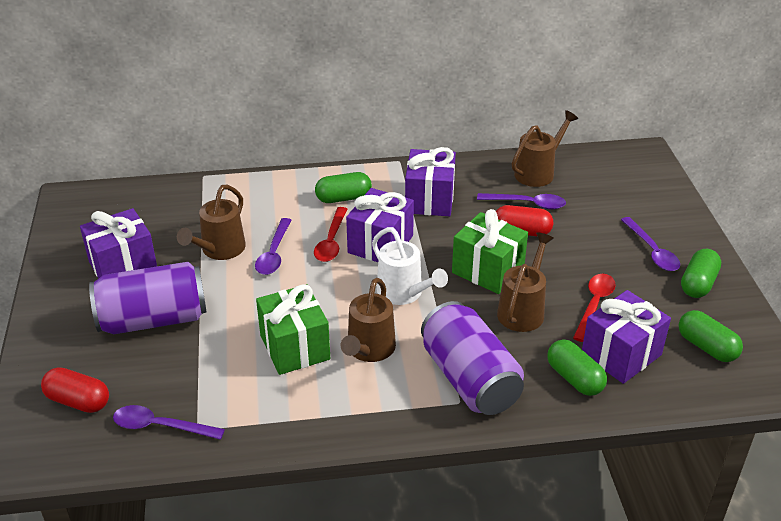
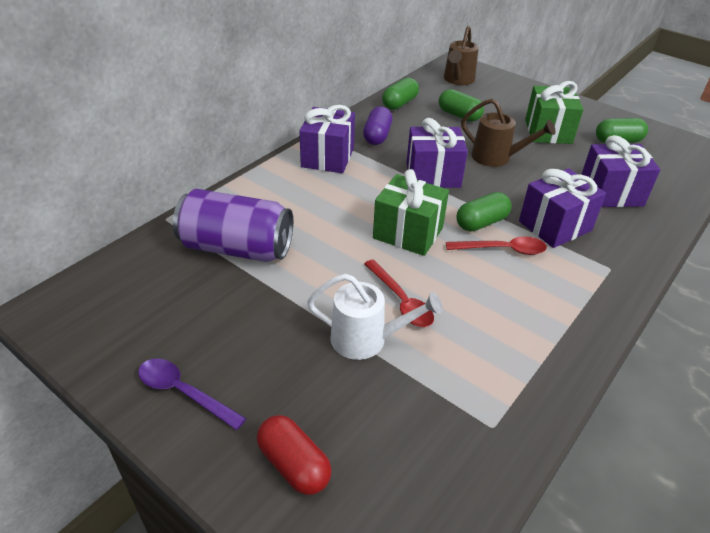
brown watering can: 4 -> 2
purple can: 2 -> 1
purple capsule: 0 -> 1
purple spoon: 4 -> 1
red capsule: 2 -> 1

